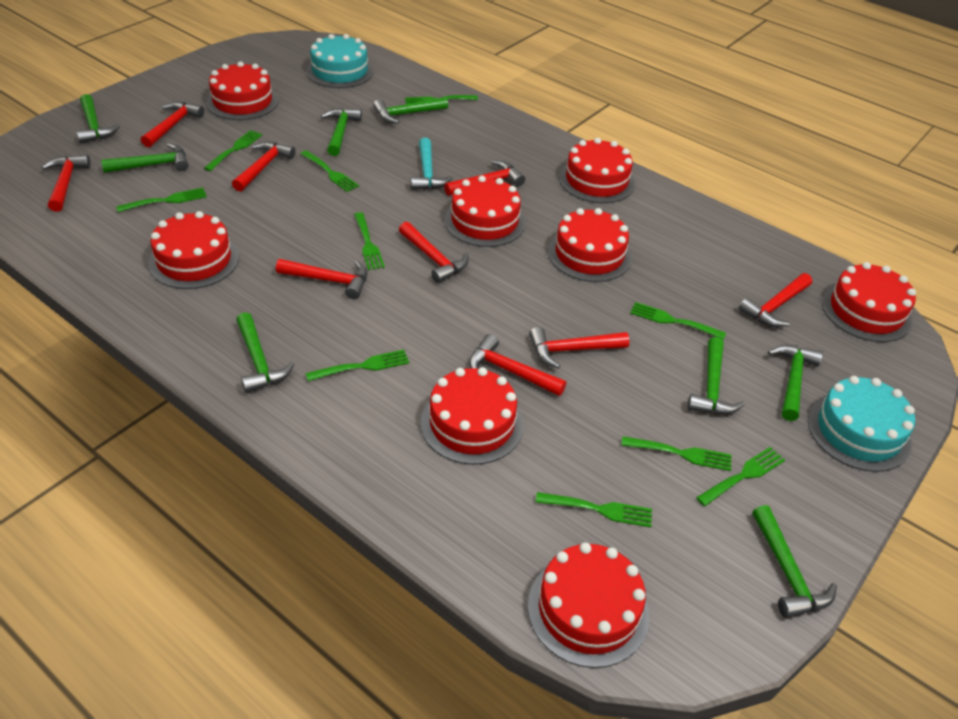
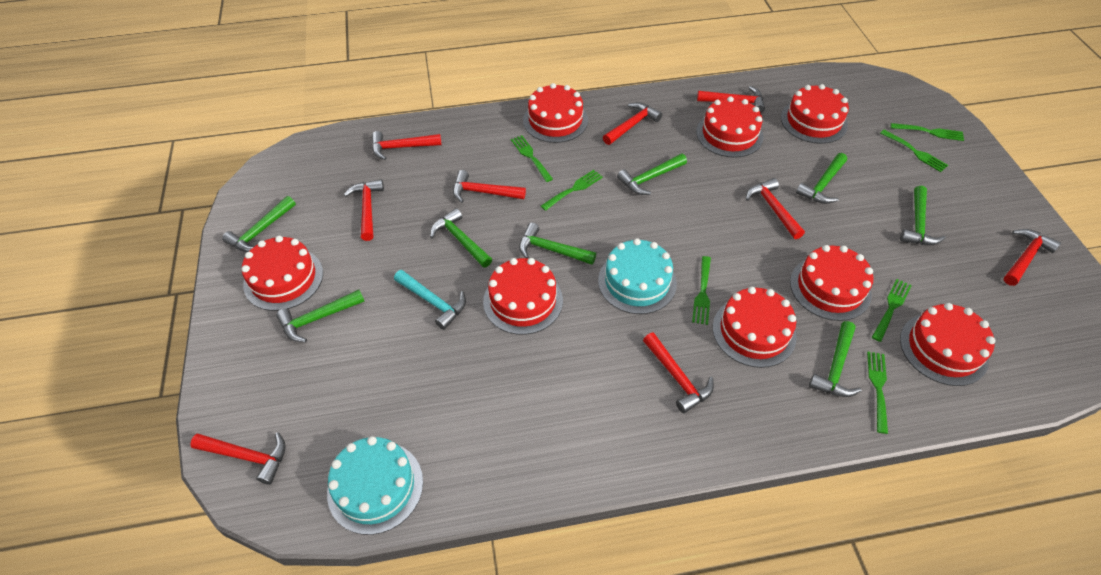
green fork: 10 -> 7

